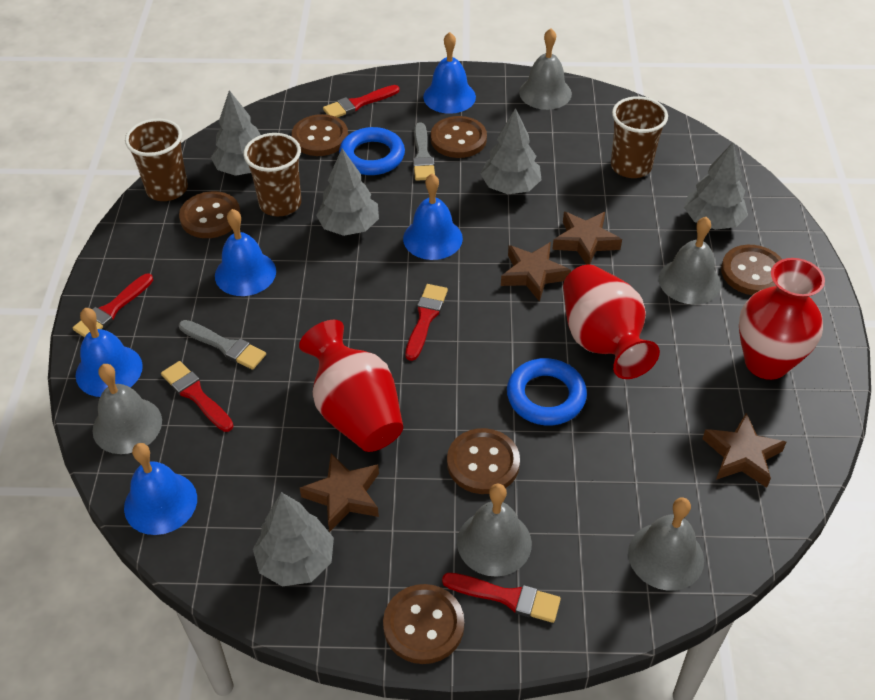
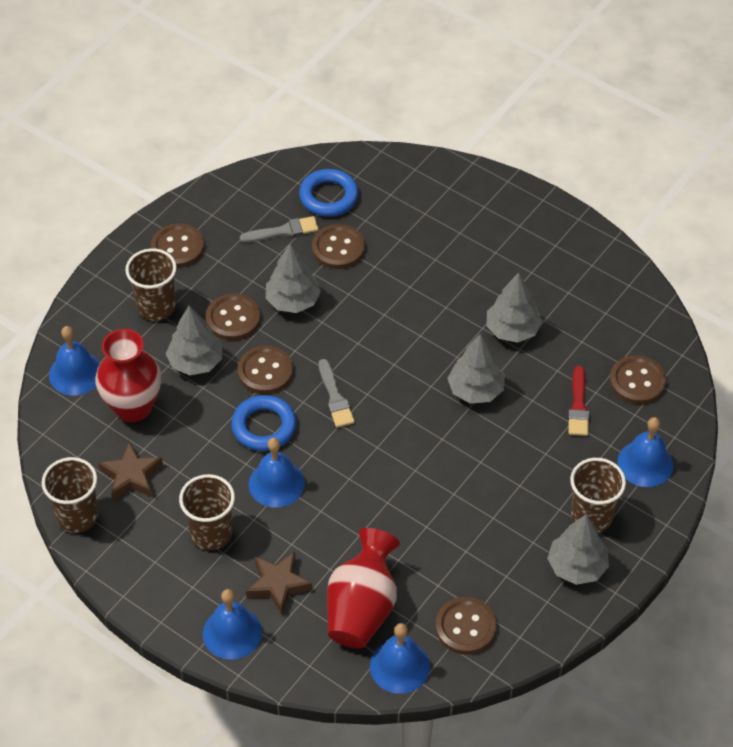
brown cup: 3 -> 4
brown star: 4 -> 2
grey bell: 5 -> 0
red brush: 5 -> 1
red vase: 3 -> 2

